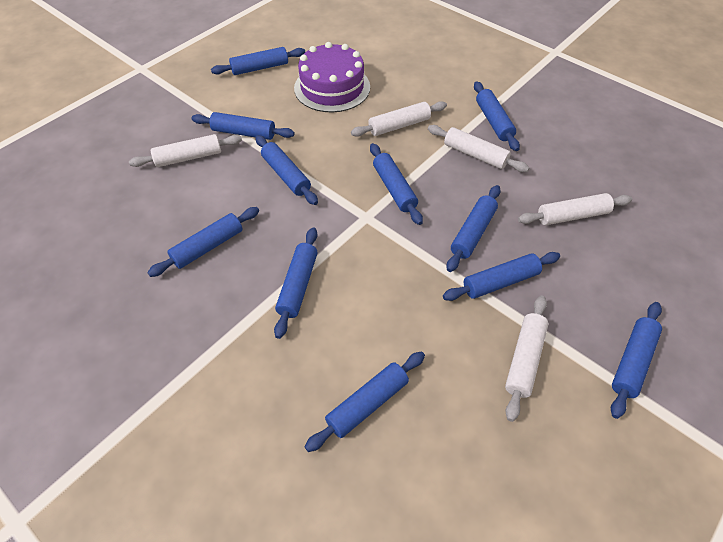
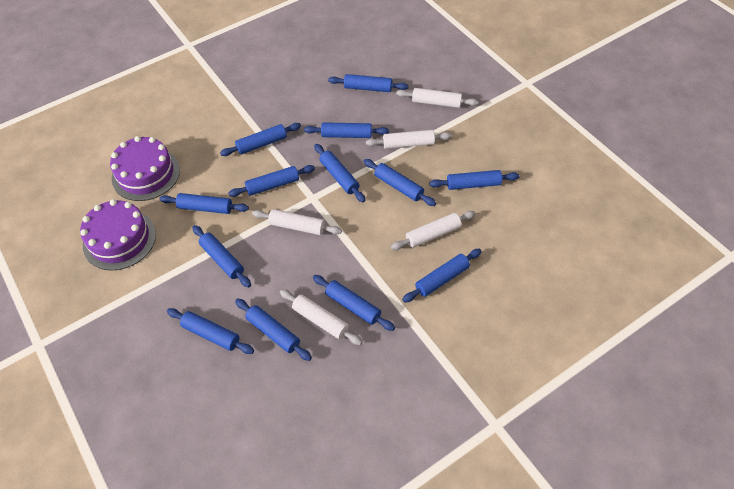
blue rolling pin: 11 -> 13
purple cake: 1 -> 2

